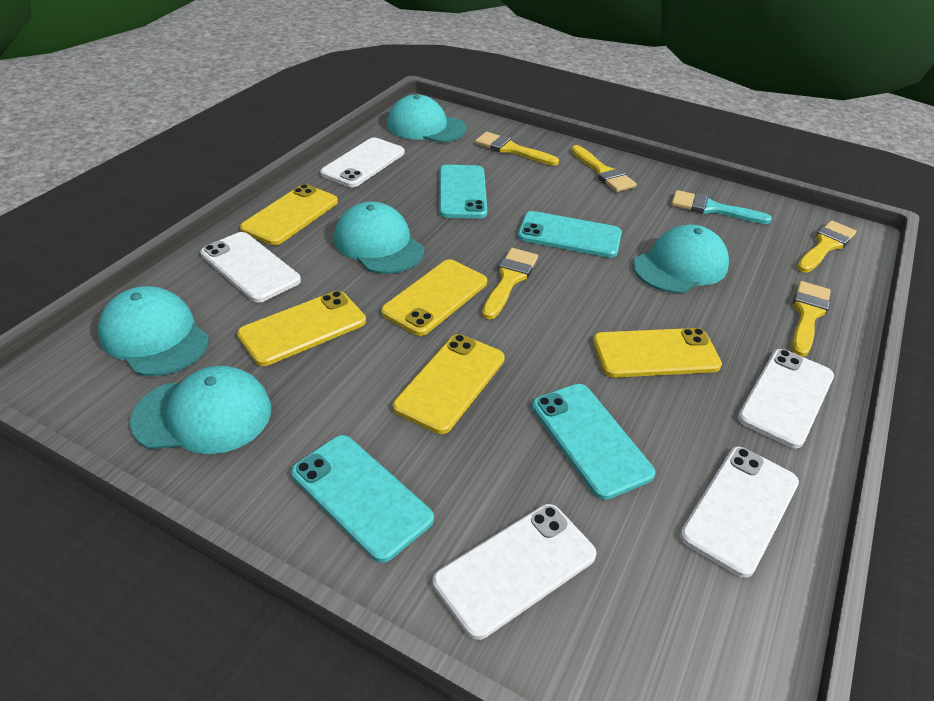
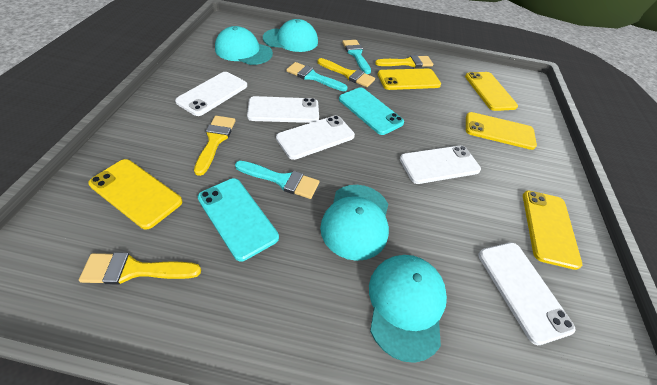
turquoise brush: 1 -> 3
turquoise cap: 5 -> 4
turquoise phone: 4 -> 2
yellow brush: 5 -> 4

